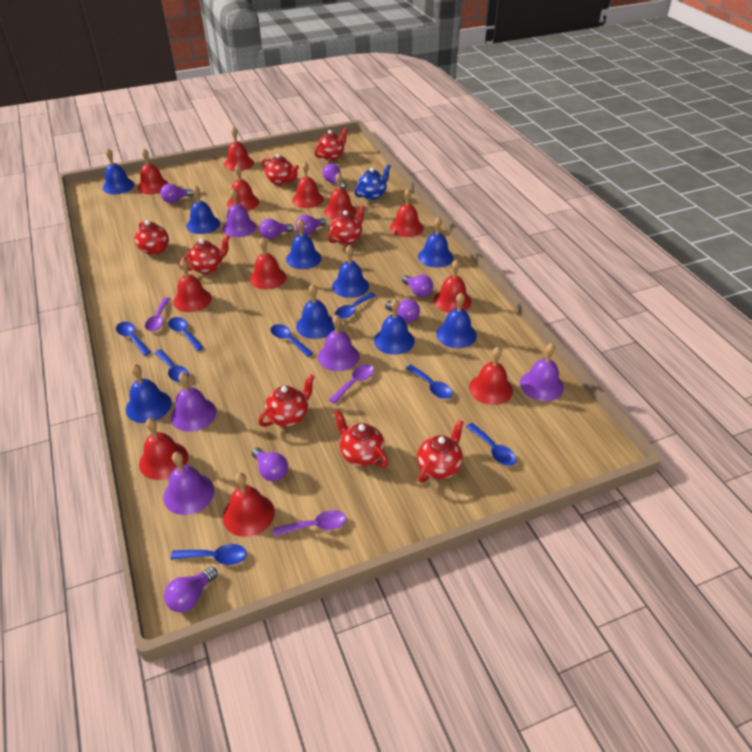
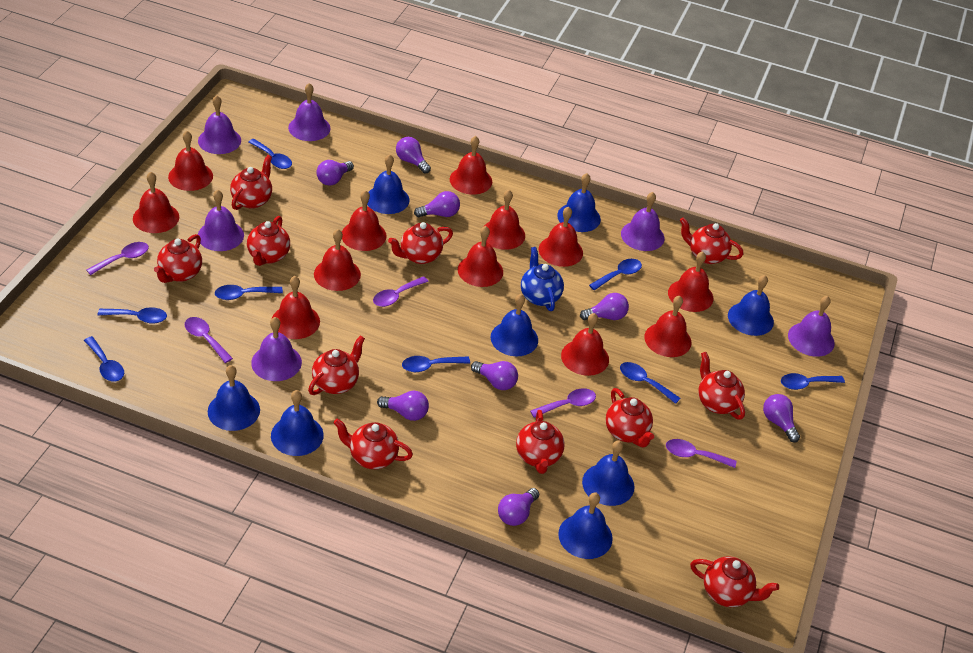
blue bell: 9 -> 8
purple bell: 5 -> 6
purple spoon: 3 -> 5
red teapot: 8 -> 11

